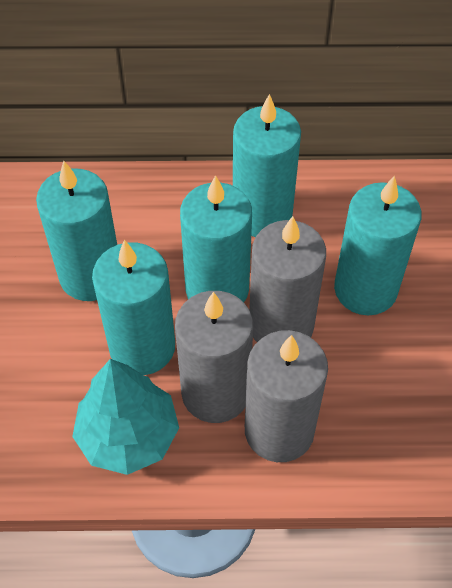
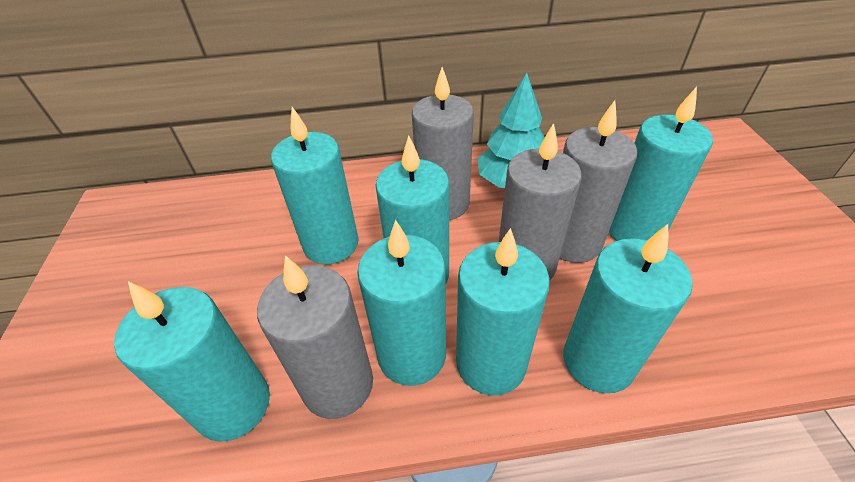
grey candle: 3 -> 4
turquoise candle: 5 -> 7

